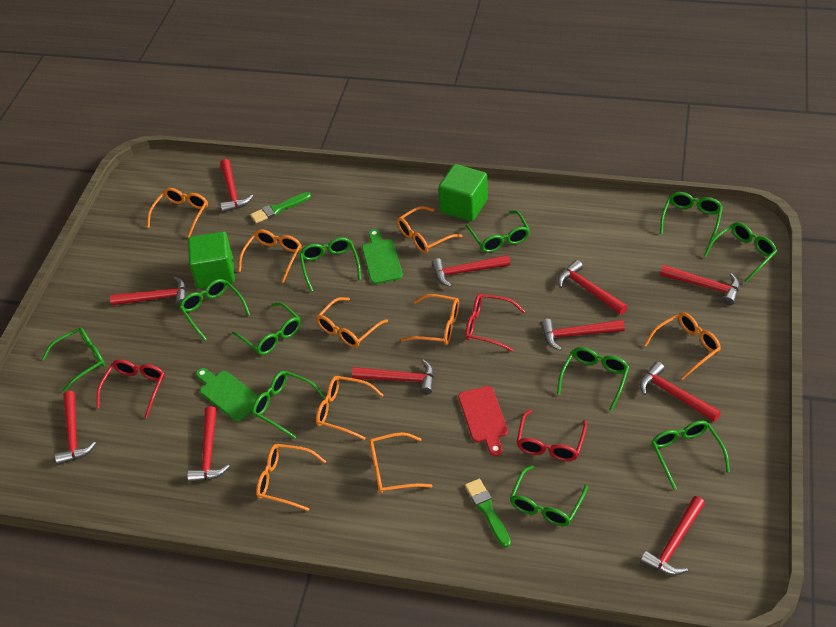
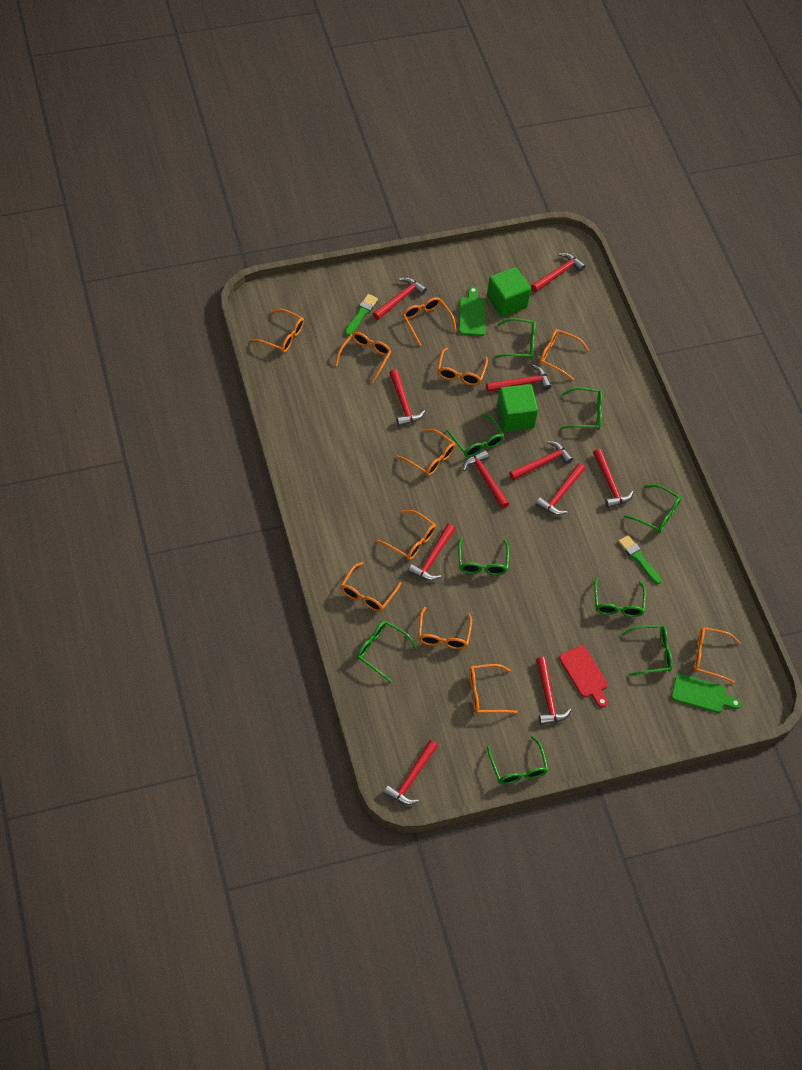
green glasses: 11 -> 9
orange glasses: 9 -> 11
red glasses: 3 -> 0

